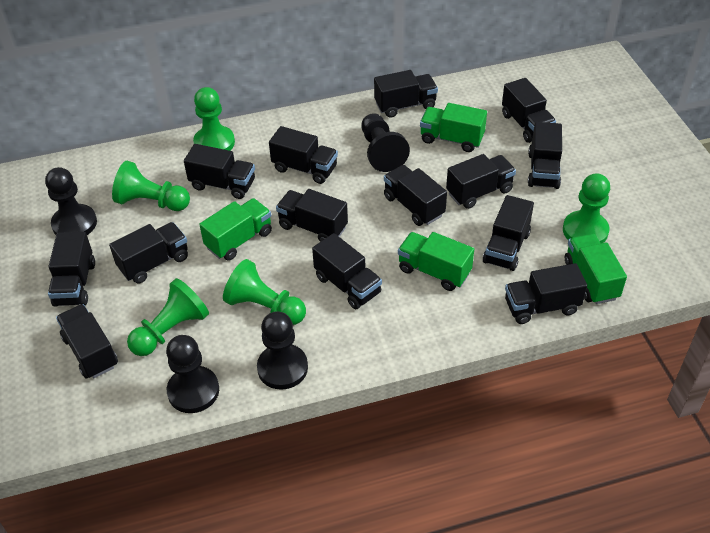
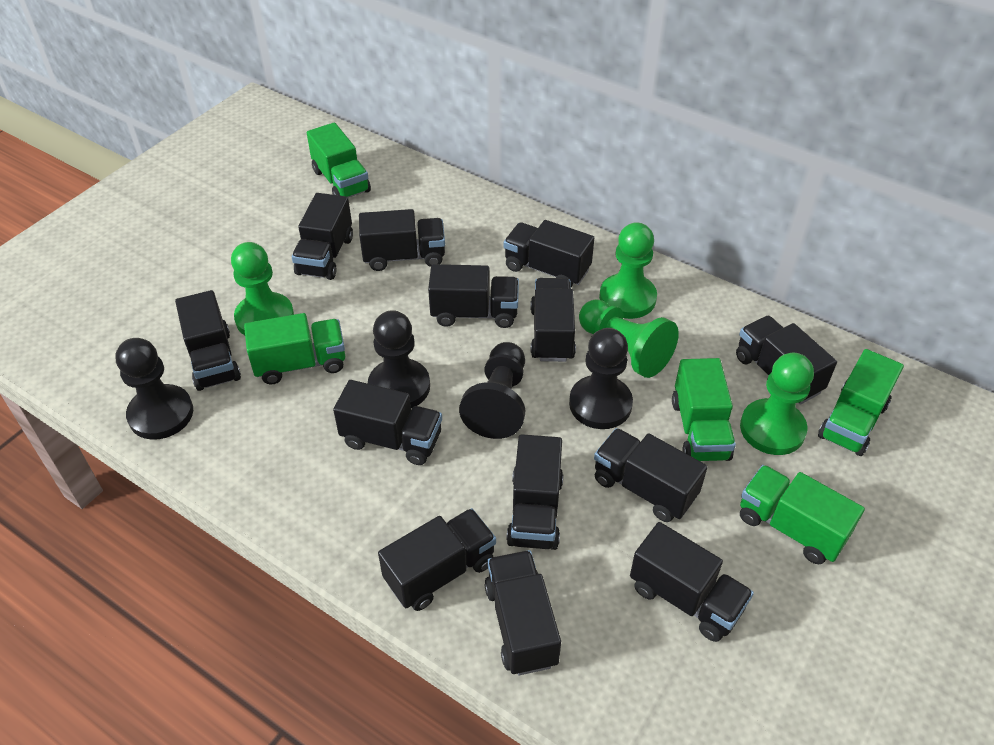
black truck: 14 -> 13
green pawn: 5 -> 4
green truck: 4 -> 5

